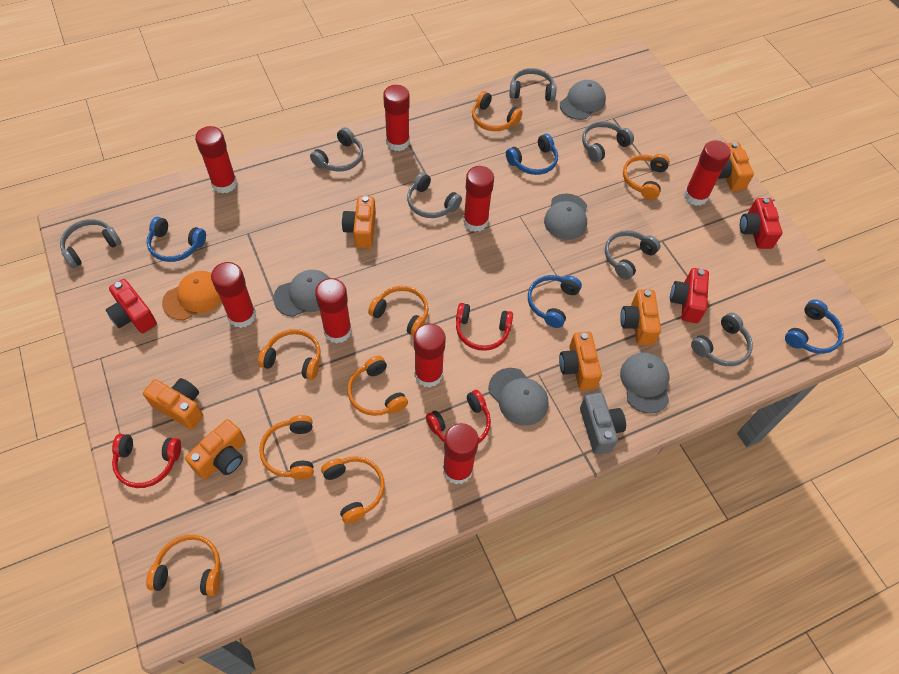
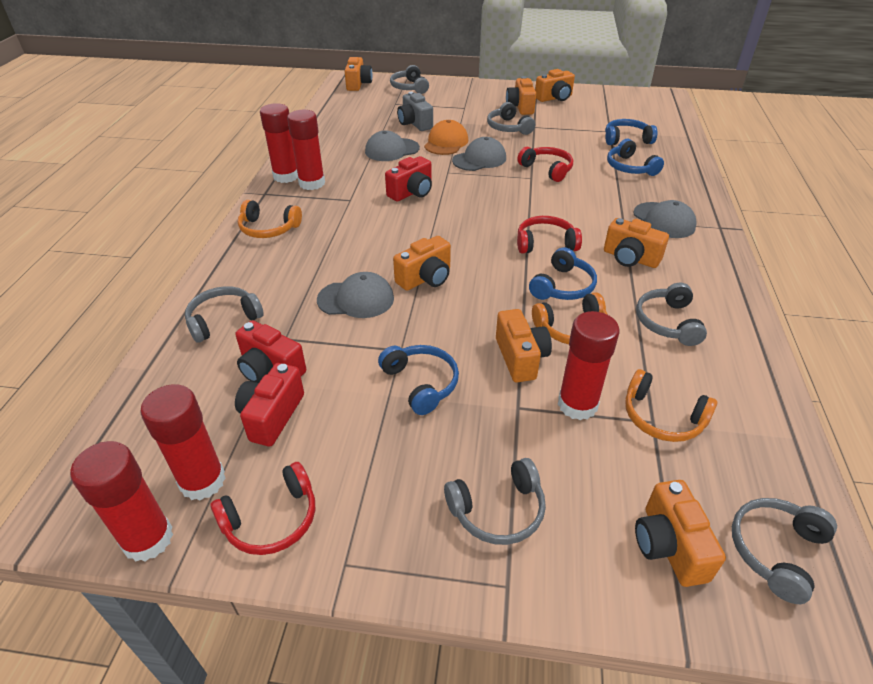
grey cap: 5 -> 4
grey headphones: 7 -> 6
orange camera: 6 -> 7
orange headphones: 8 -> 3
red glue stick: 8 -> 5

